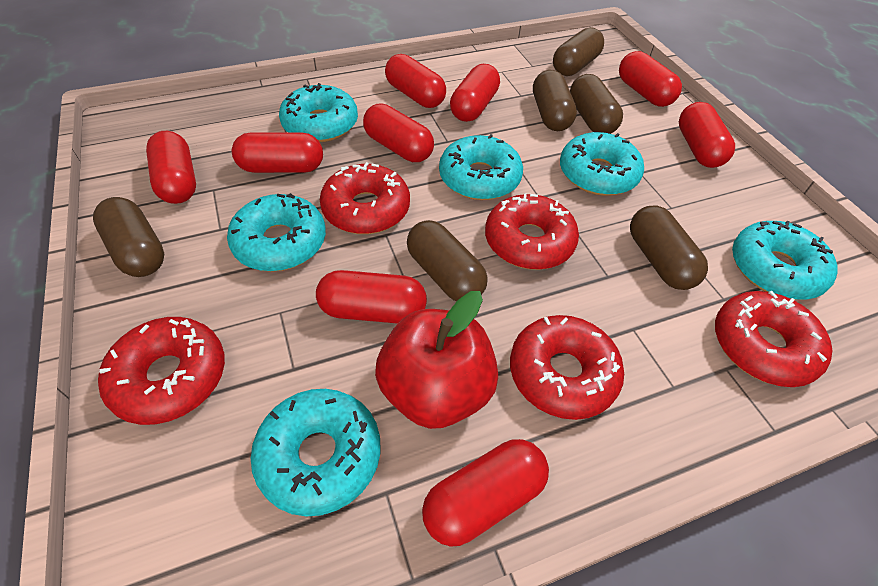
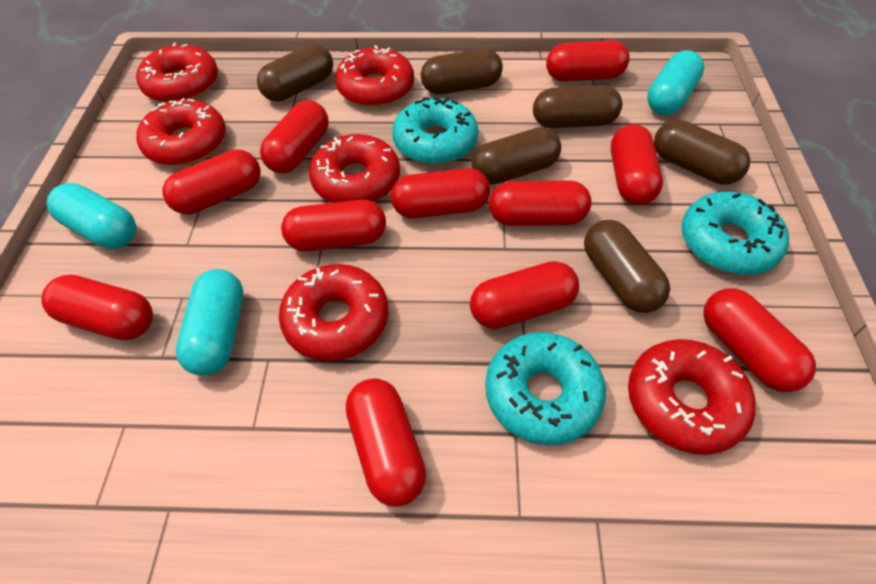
red apple: 1 -> 0
red capsule: 9 -> 11
red donut: 5 -> 6
turquoise capsule: 0 -> 3
turquoise donut: 6 -> 3

